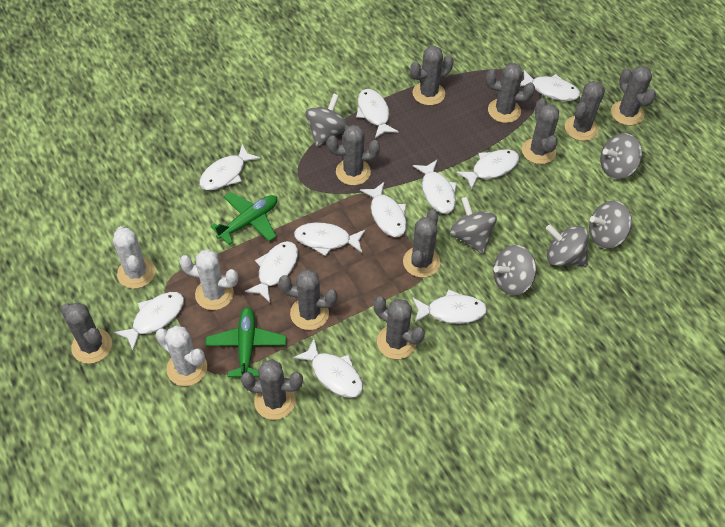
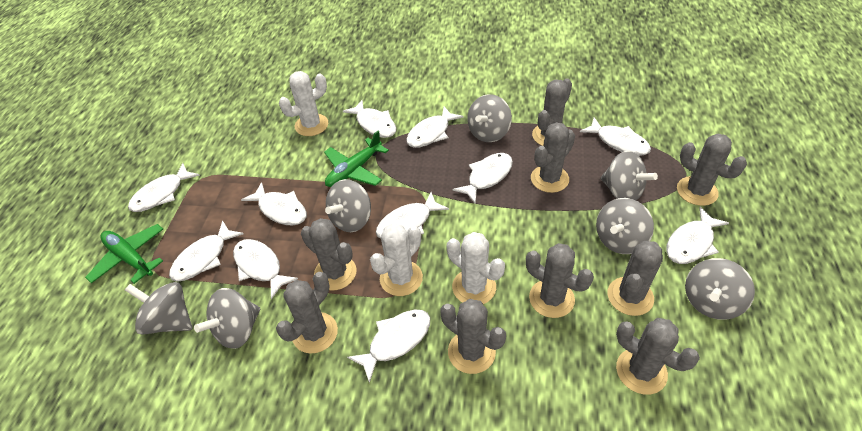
grey cactus: 11 -> 9
grey spinning top: 6 -> 7

